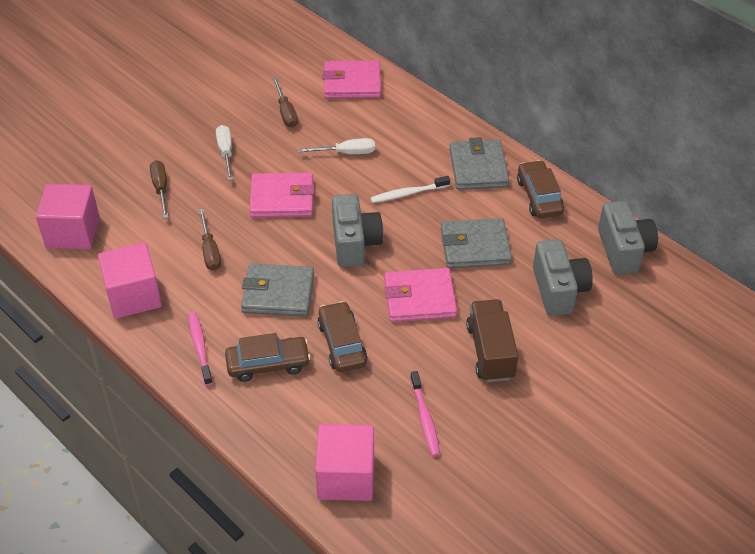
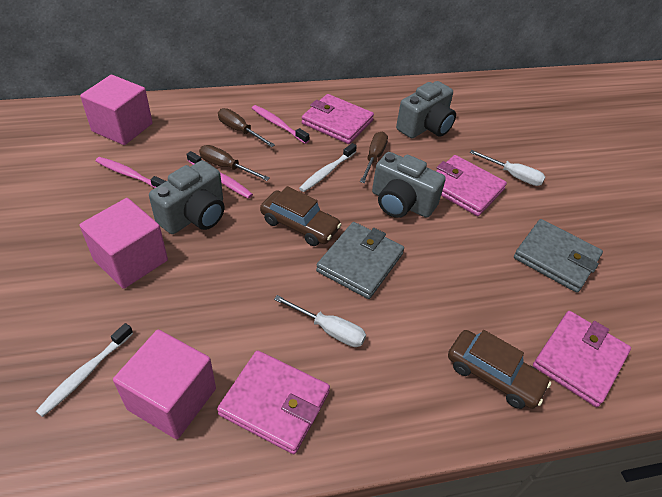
brown car: 3 -> 2
brown truck: 1 -> 0
grey wallet: 3 -> 2
pink toothbrush: 2 -> 3
pink wallet: 3 -> 4
white toothbrush: 1 -> 2

